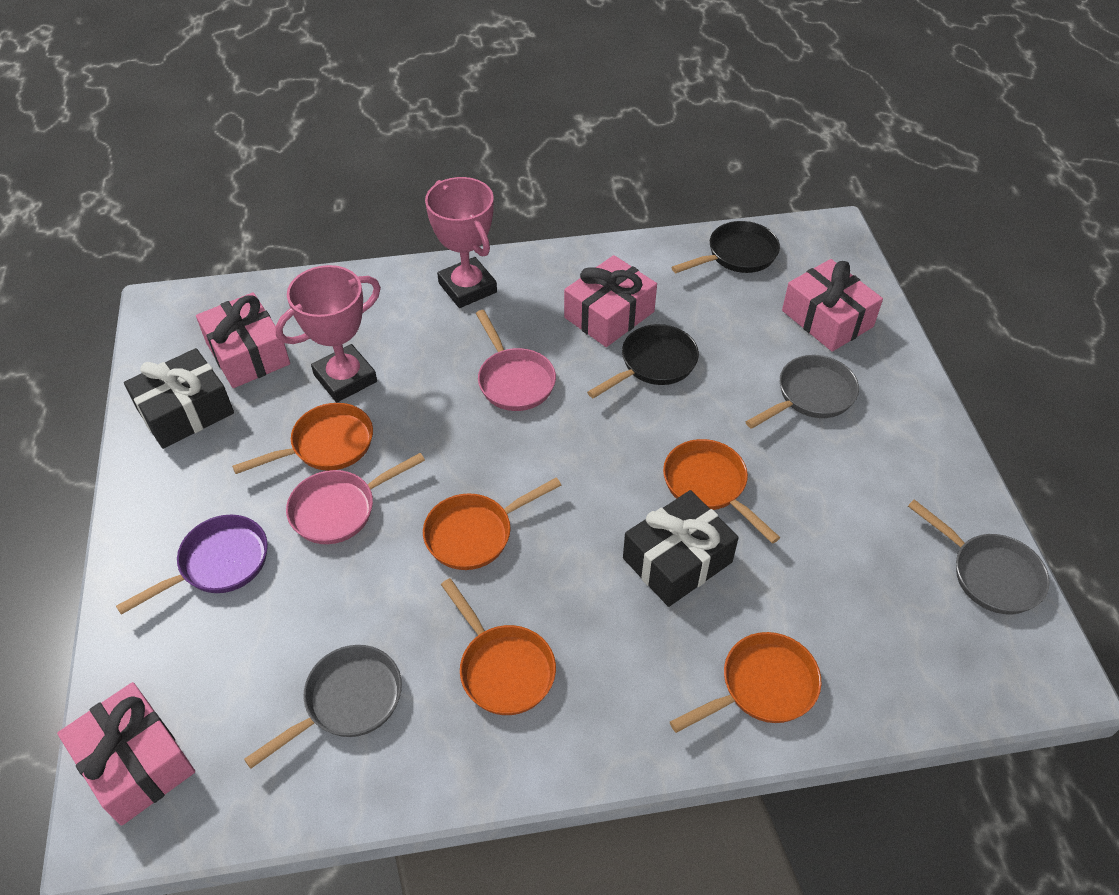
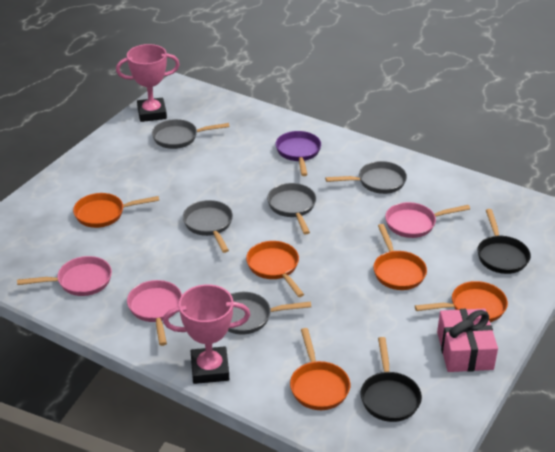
black gift: 2 -> 0
grey pan: 3 -> 5
pink gift: 4 -> 1
pink pan: 2 -> 3

